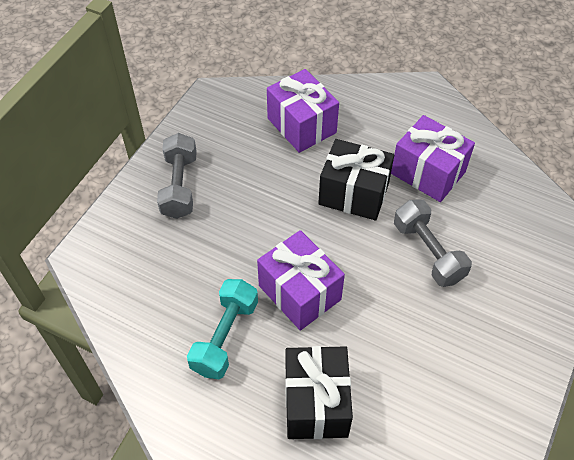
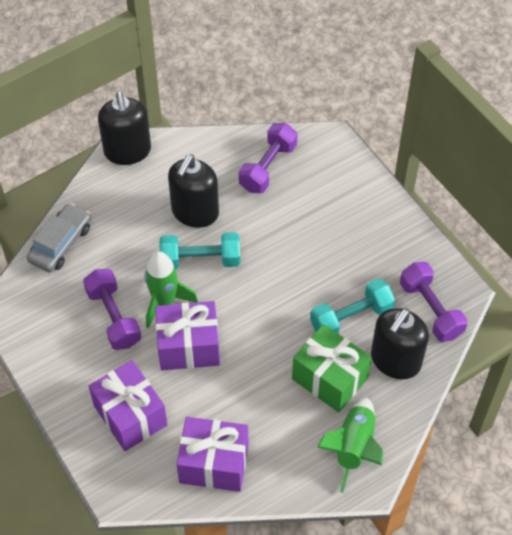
black gift: 2 -> 0
black soap dispenser: 0 -> 3
green gift: 0 -> 1
green rocket: 0 -> 2
grey car: 0 -> 1
grey dumbbell: 2 -> 0
purple dumbbell: 0 -> 3
turquoise dumbbell: 1 -> 2

